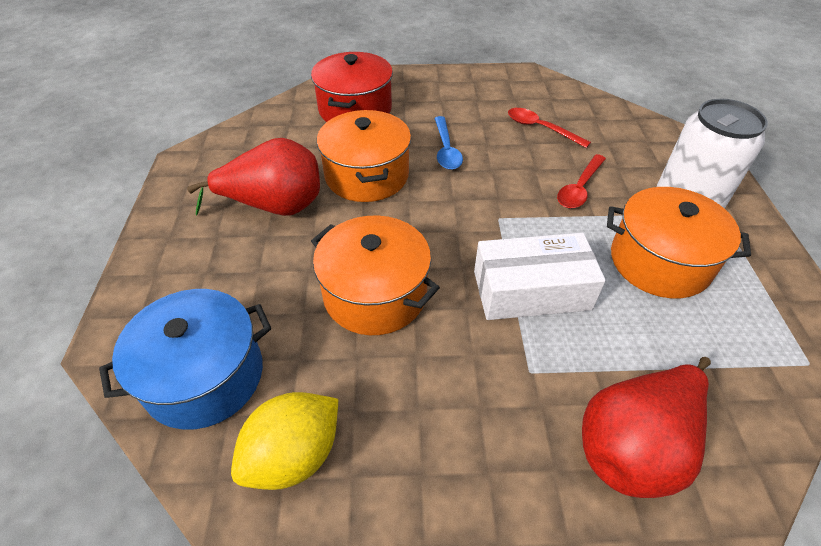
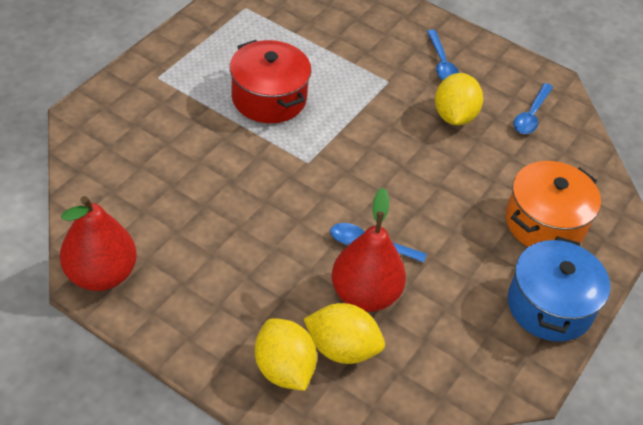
blue spoon: 1 -> 3
orange pot: 3 -> 1
red spoon: 2 -> 0
white box: 1 -> 0
white can: 1 -> 0
yellow lemon: 1 -> 3

